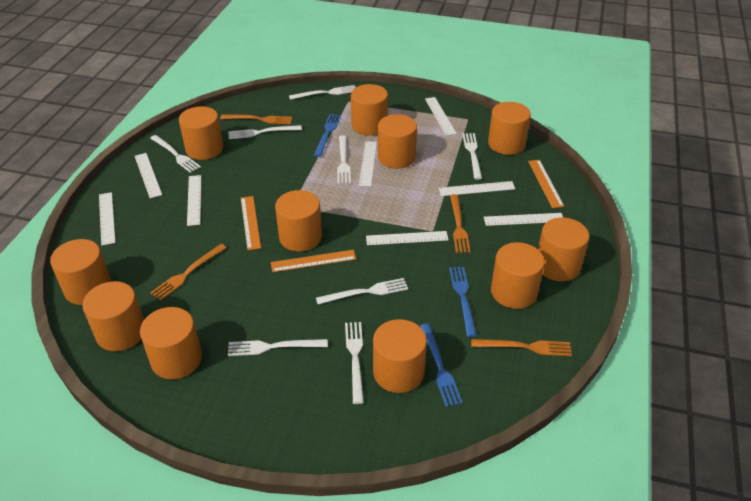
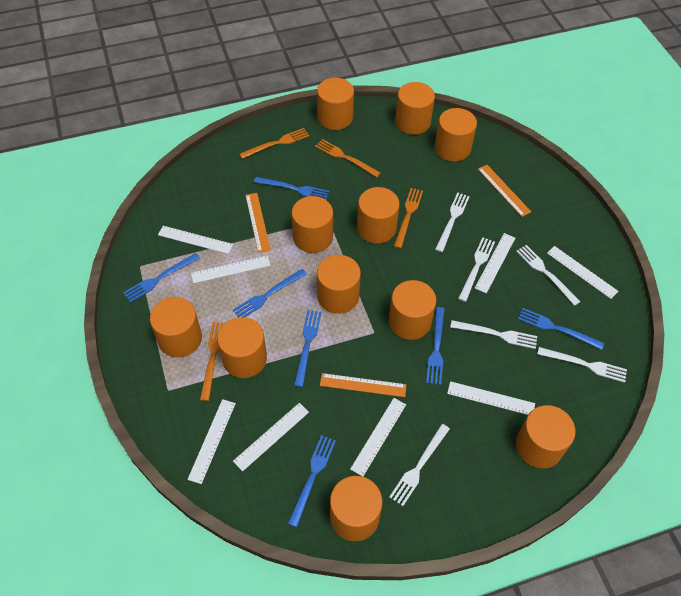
blue fork: 3 -> 7
white fork: 8 -> 6

